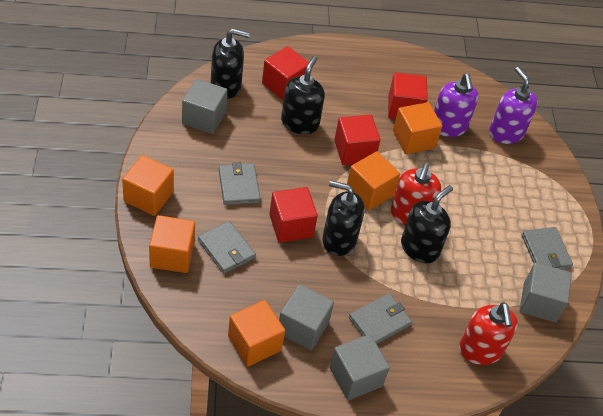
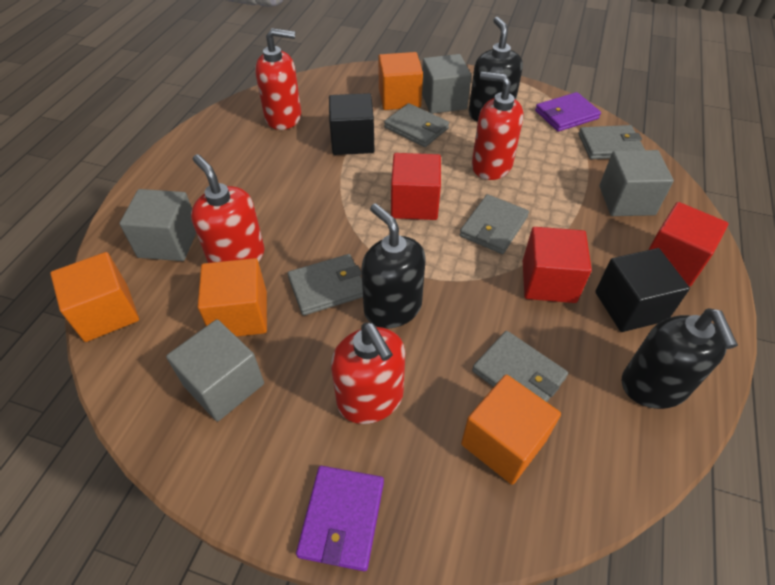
black cube: 0 -> 2
black soap dispenser: 4 -> 3
grey wallet: 4 -> 5
orange cube: 5 -> 4
purple soap dispenser: 2 -> 0
purple wallet: 0 -> 2
red cube: 4 -> 3
red soap dispenser: 2 -> 4

